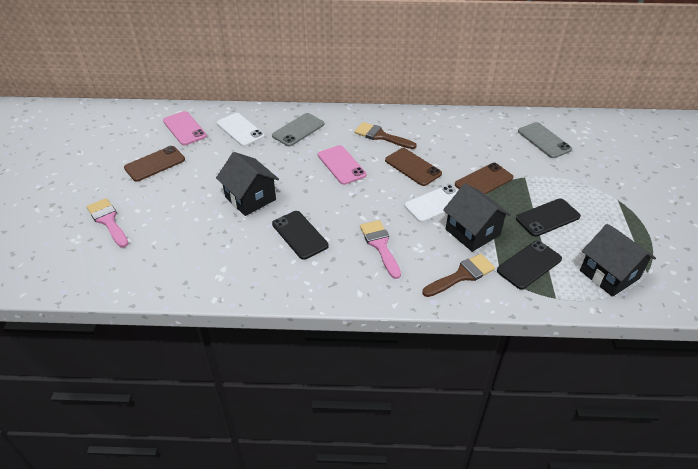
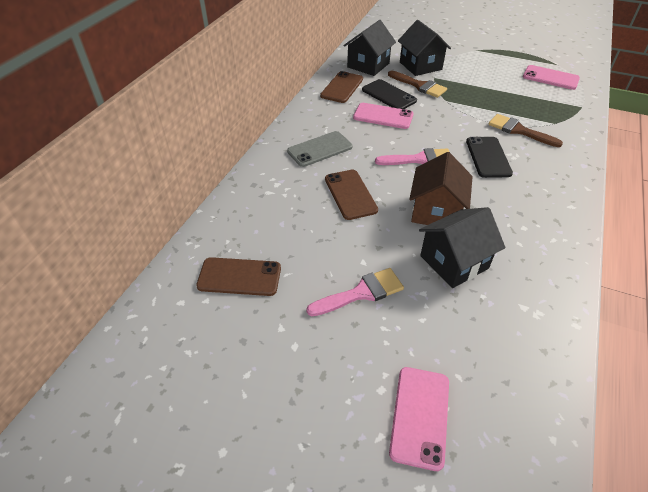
black phone: 3 -> 2
brown house: 0 -> 1
grey phone: 2 -> 1
pink phone: 2 -> 3
white phone: 2 -> 0

